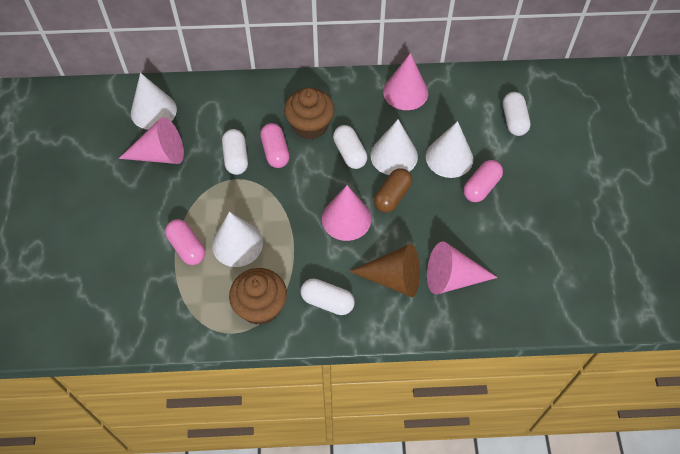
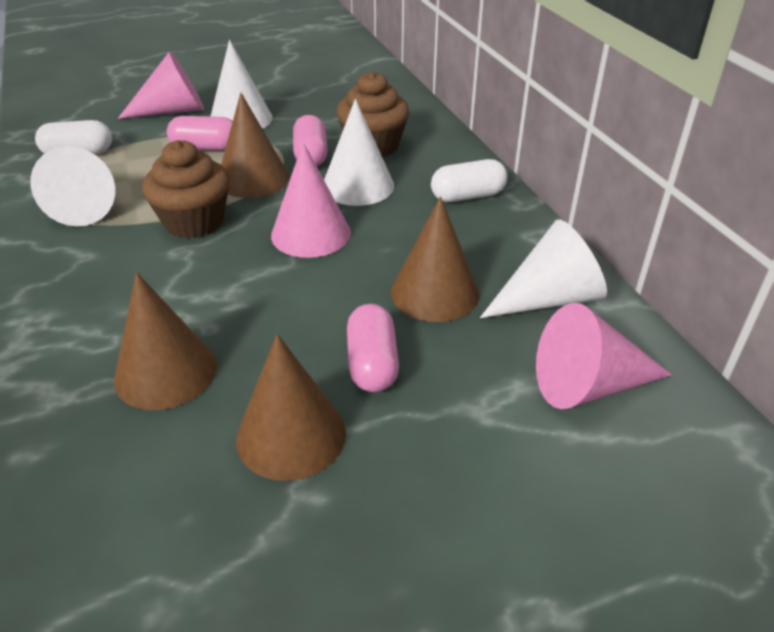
brown capsule: 1 -> 0
brown cone: 1 -> 4
pink cone: 4 -> 3
white capsule: 4 -> 2

